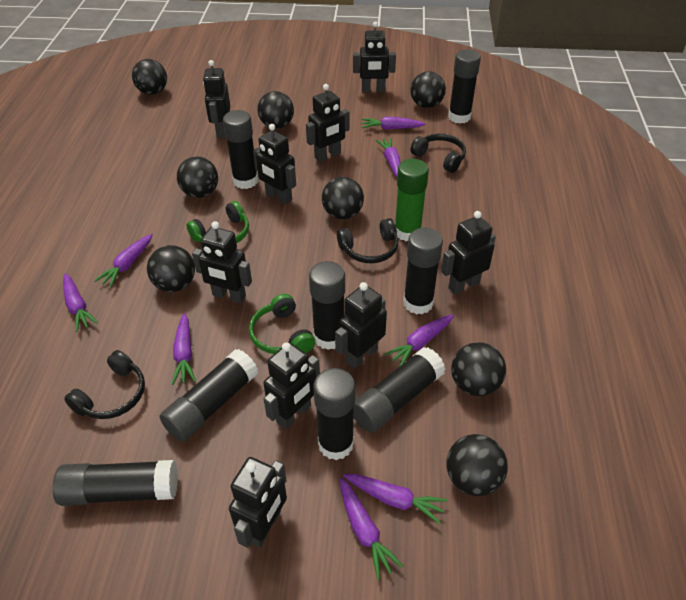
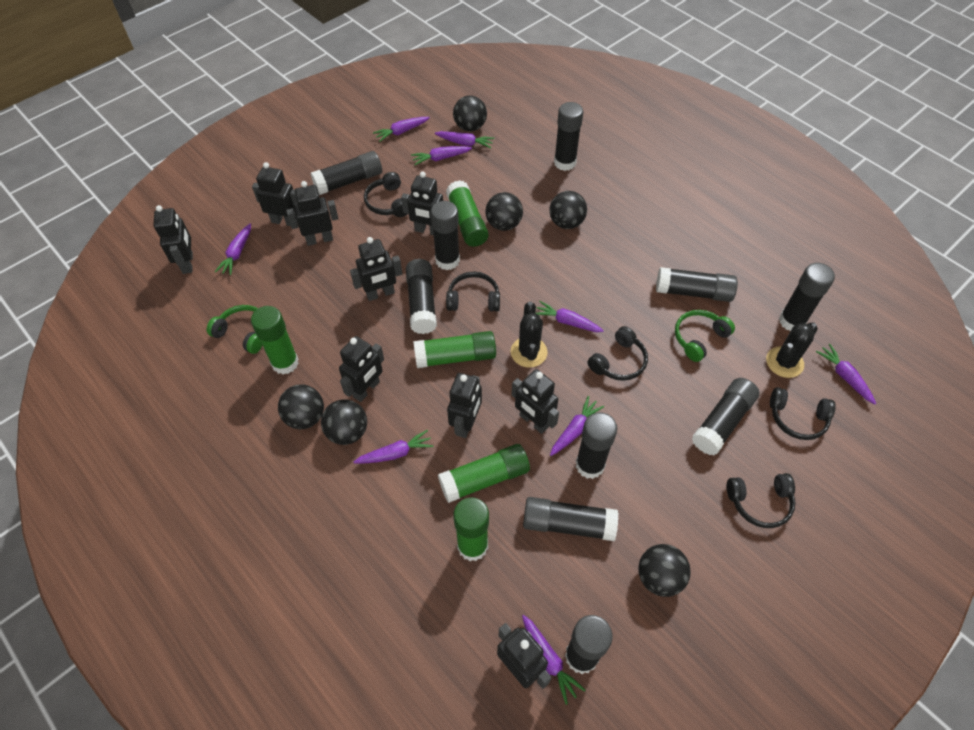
black ball: 8 -> 6
black cactus: 0 -> 2
black glue stick: 8 -> 10
black headphones: 3 -> 5
green glue stick: 1 -> 5
purple carrot: 8 -> 9

